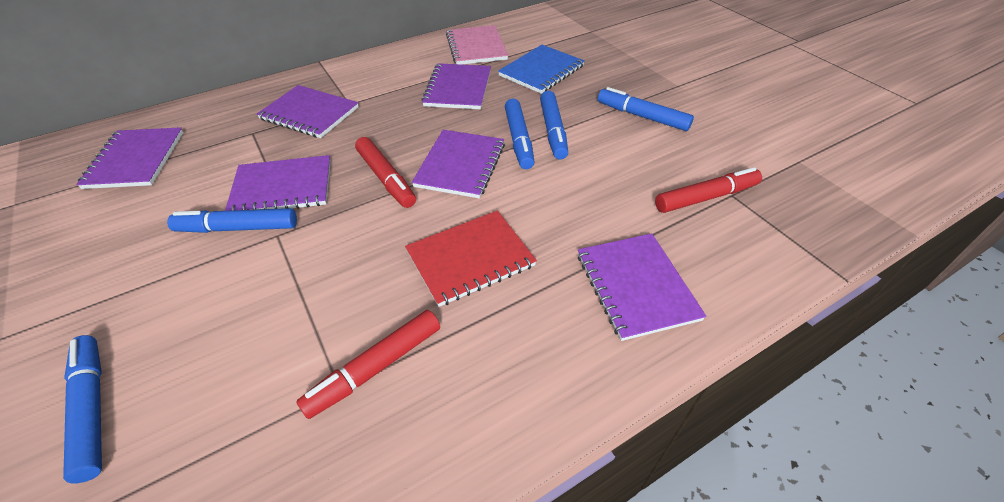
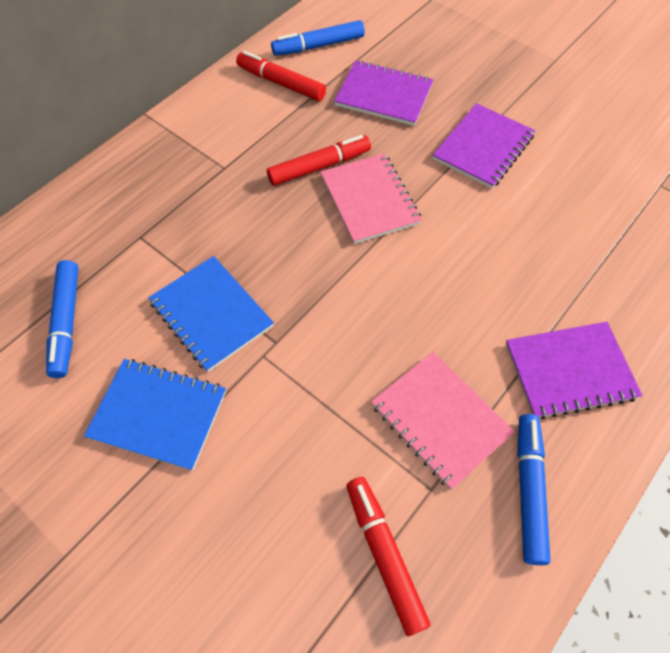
blue marker: 5 -> 3
blue notebook: 1 -> 2
pink notebook: 1 -> 2
purple notebook: 6 -> 3
red notebook: 1 -> 0

